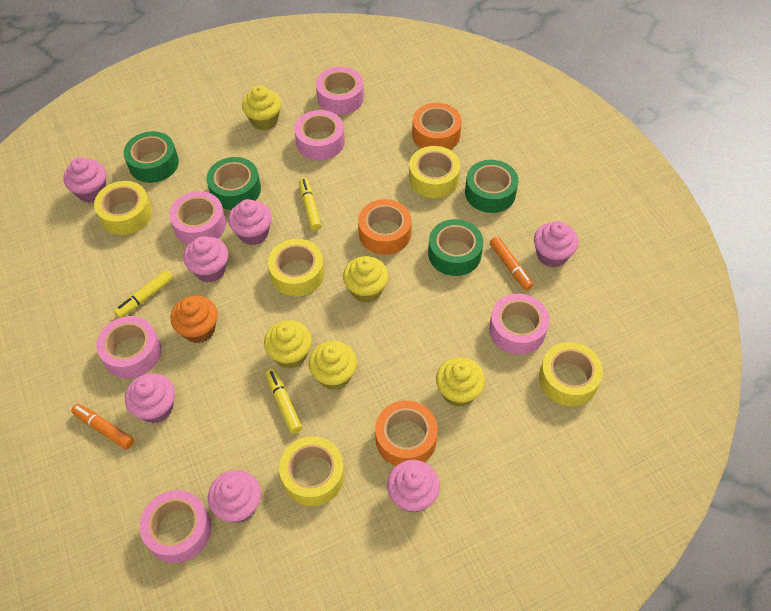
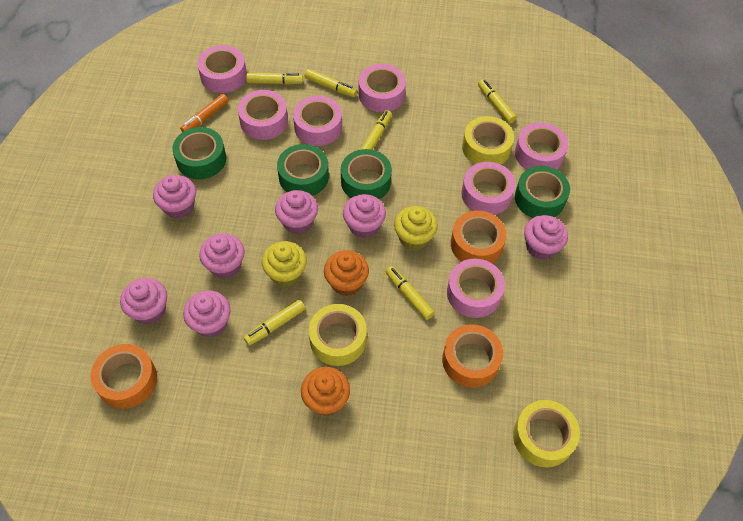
orange cupcake: 1 -> 2
orange marker: 2 -> 1
pink tape: 6 -> 7
yellow cupcake: 5 -> 2
yellow marker: 3 -> 6
yellow tape: 5 -> 3

